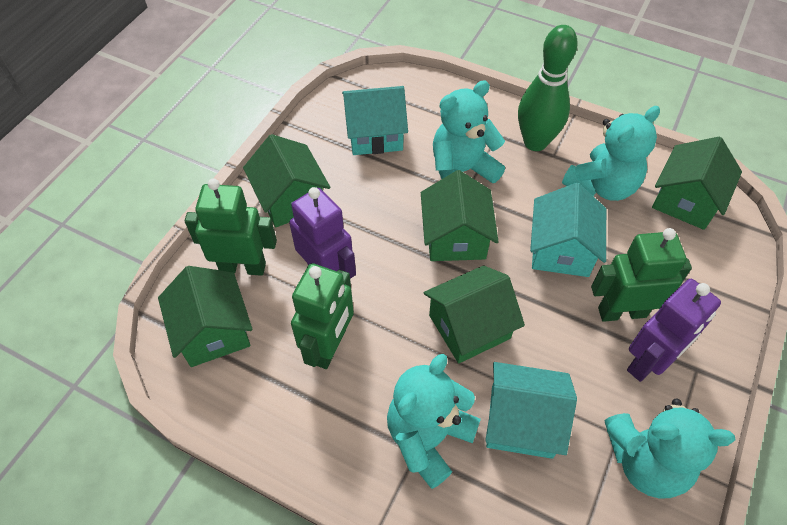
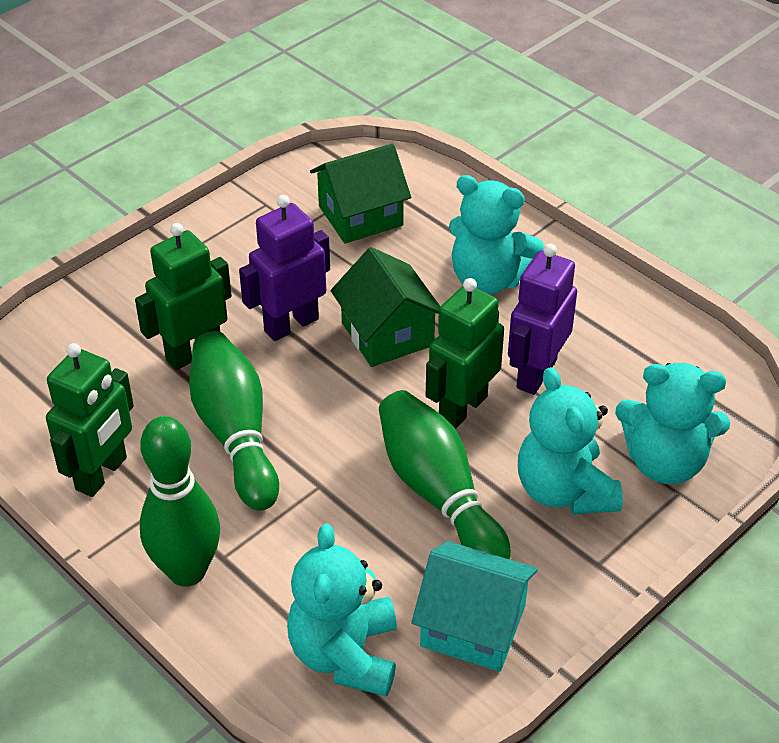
green bowling pin: 1 -> 3
green house: 5 -> 2
turquoise house: 3 -> 1

